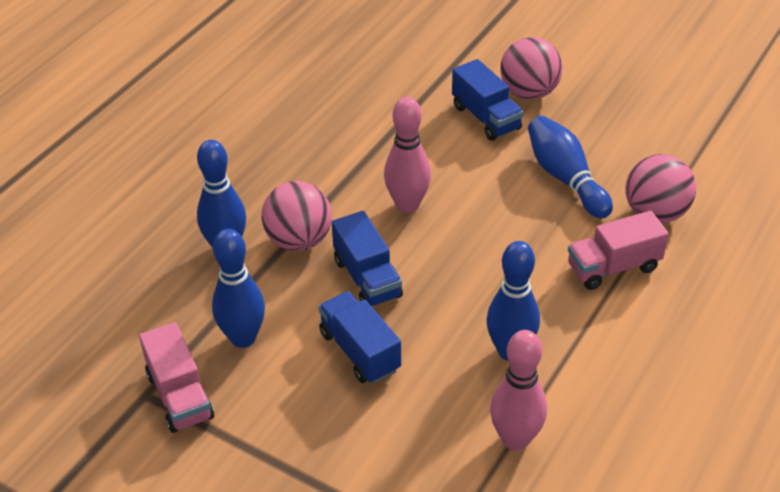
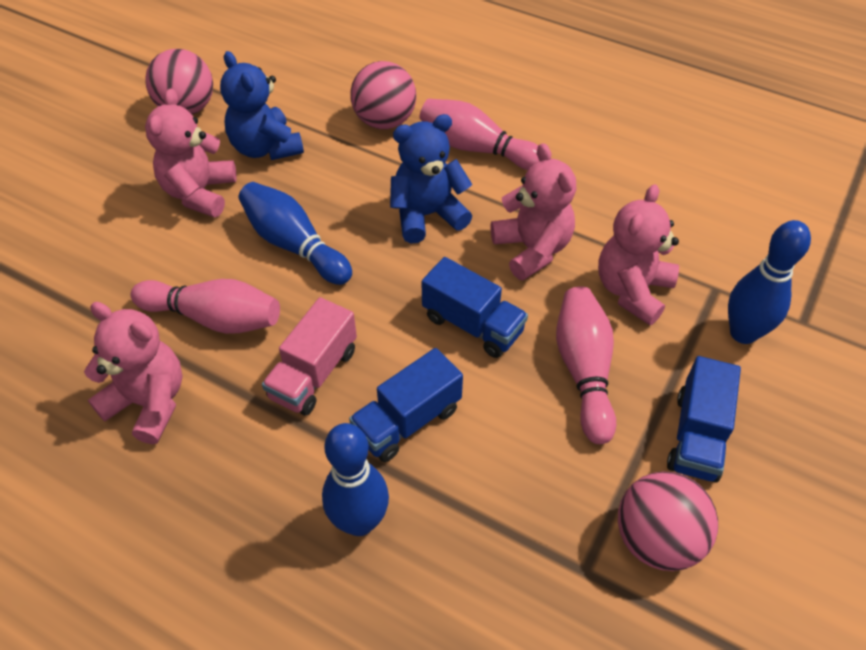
blue bowling pin: 4 -> 3
blue teddy bear: 0 -> 2
pink bowling pin: 2 -> 3
pink teddy bear: 0 -> 4
pink truck: 2 -> 1

